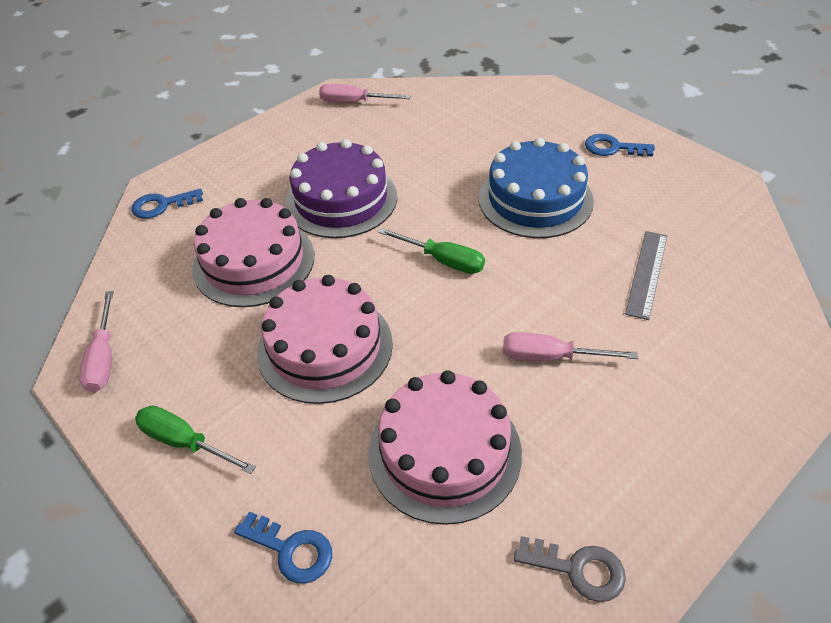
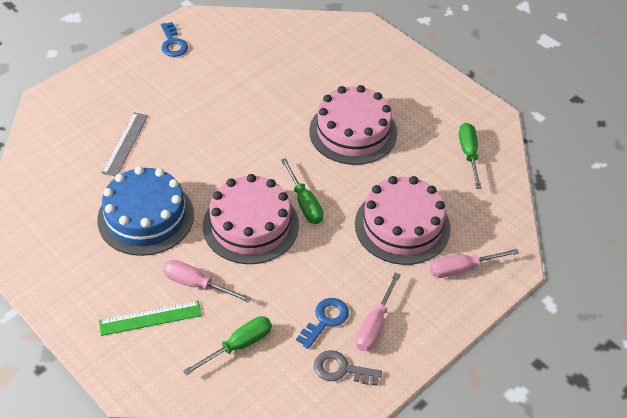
blue key: 3 -> 2
green ruler: 0 -> 1
green screwdriver: 2 -> 3
purple cake: 1 -> 0

